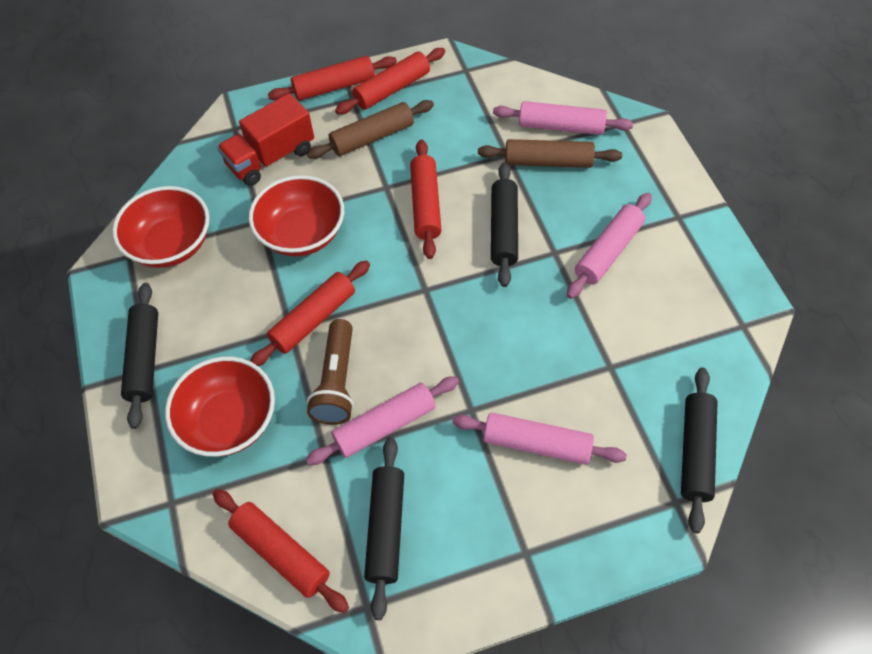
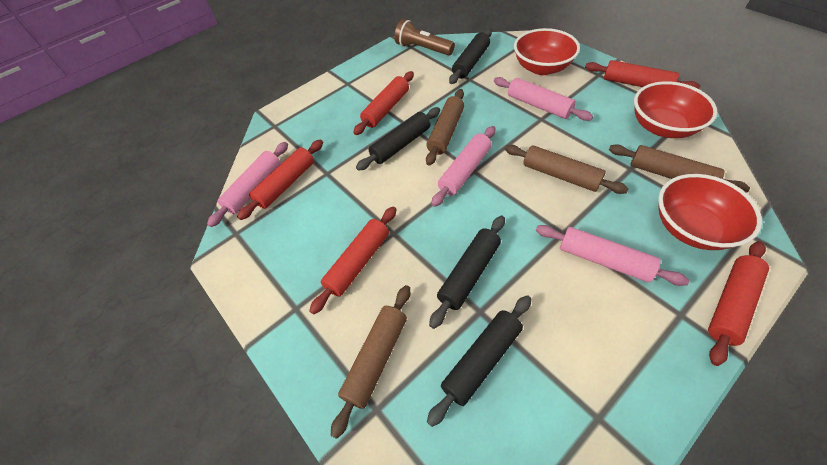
brown rolling pin: 2 -> 4
red truck: 1 -> 0

